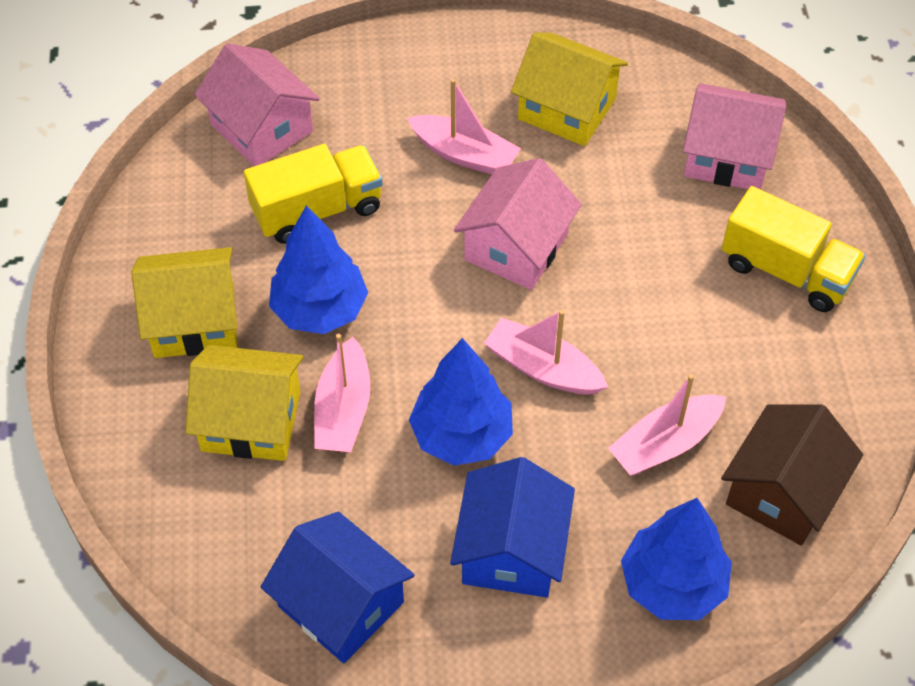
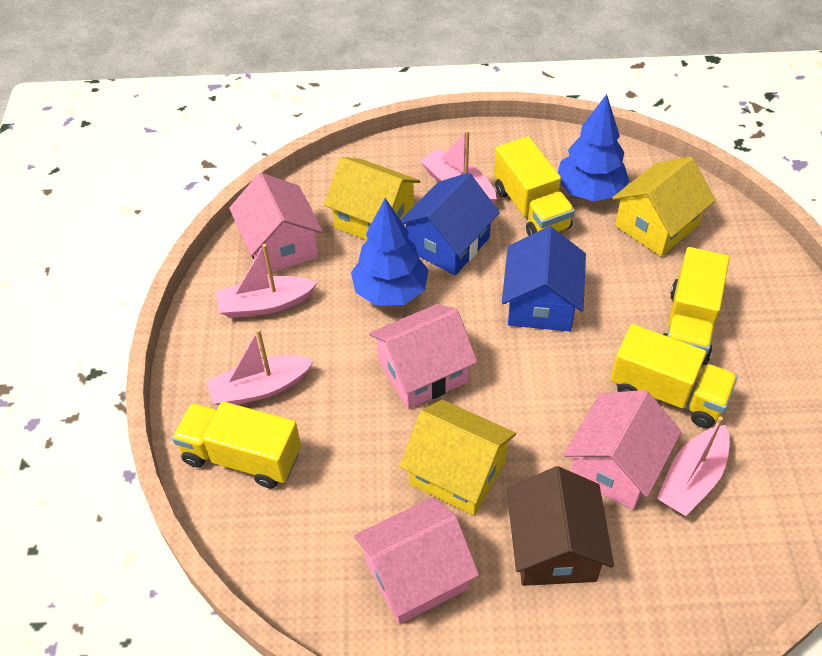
blue tree: 3 -> 2
pink house: 3 -> 4
yellow truck: 2 -> 4

